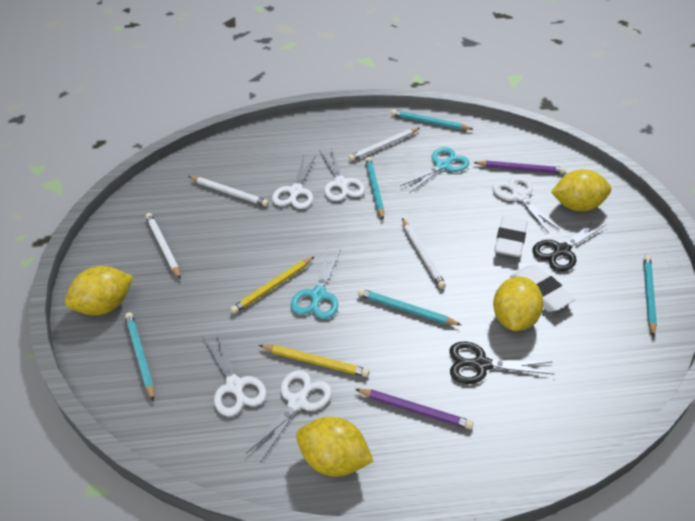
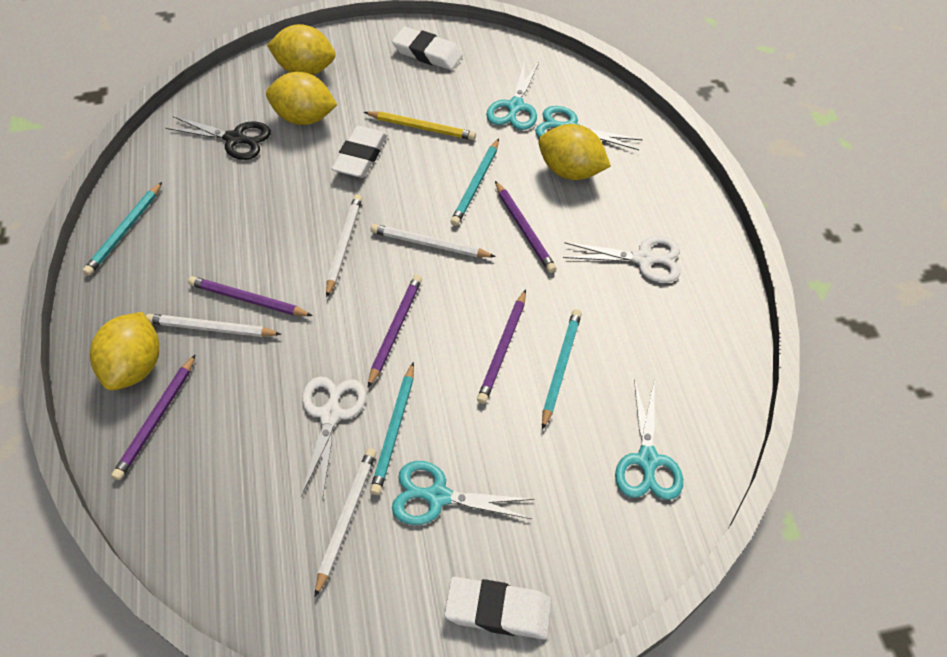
black scissors: 2 -> 1
purple pencil: 2 -> 5
turquoise pencil: 5 -> 4
turquoise scissors: 2 -> 4
white eraser: 2 -> 3
white scissors: 5 -> 2
yellow pencil: 2 -> 1

